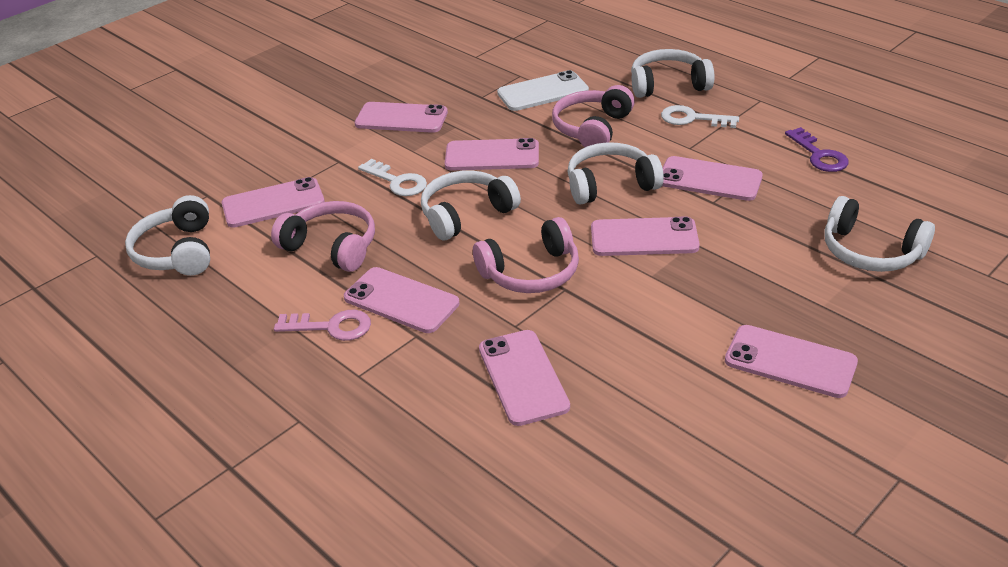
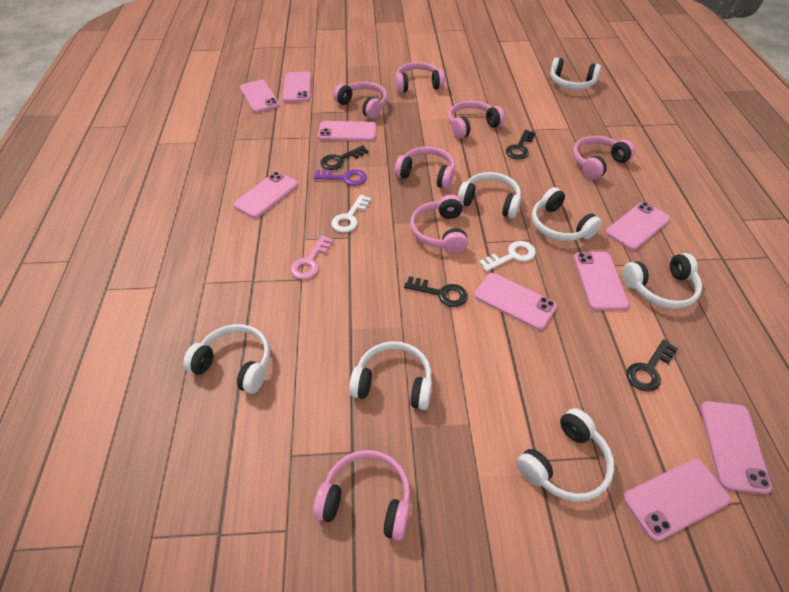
black key: 0 -> 4
pink headphones: 3 -> 7
pink phone: 8 -> 9
white headphones: 5 -> 7
white phone: 1 -> 0

